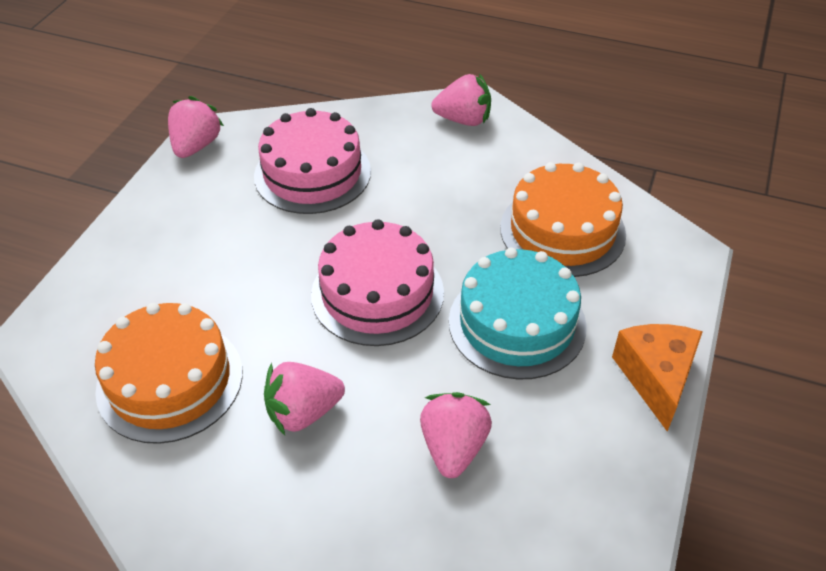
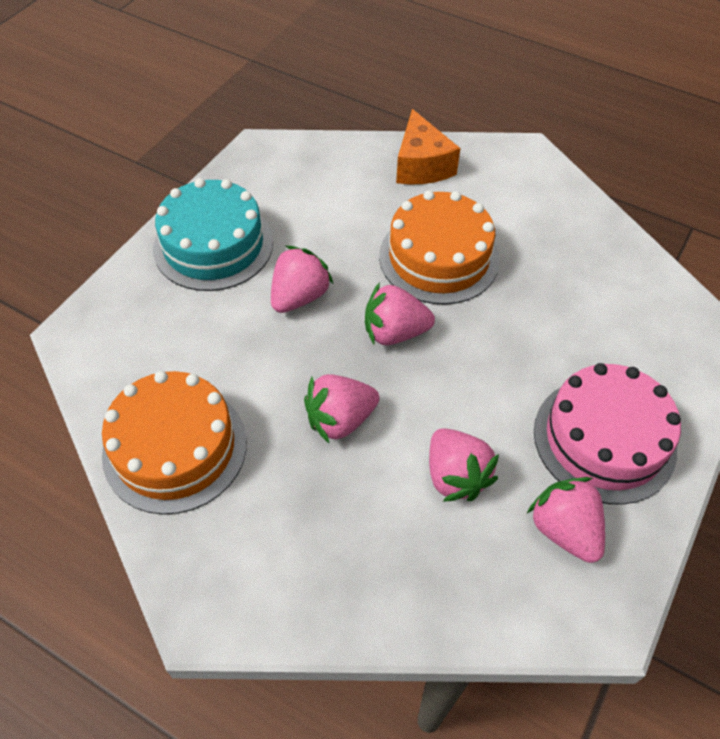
pink cake: 2 -> 1
pink strawberry: 4 -> 5

